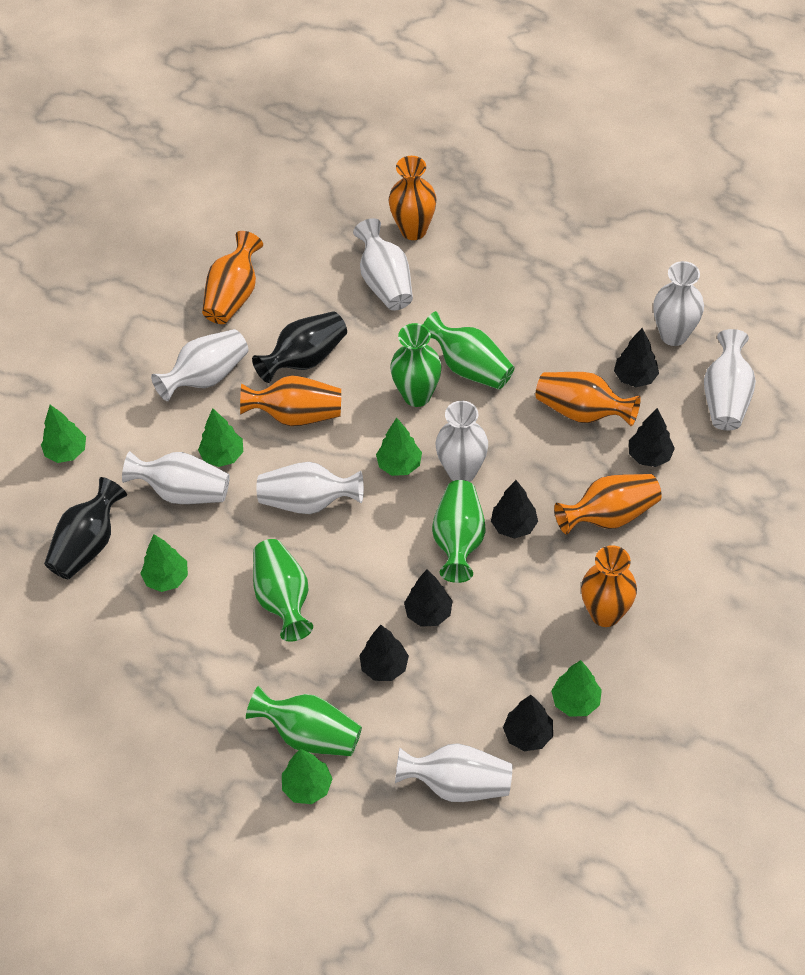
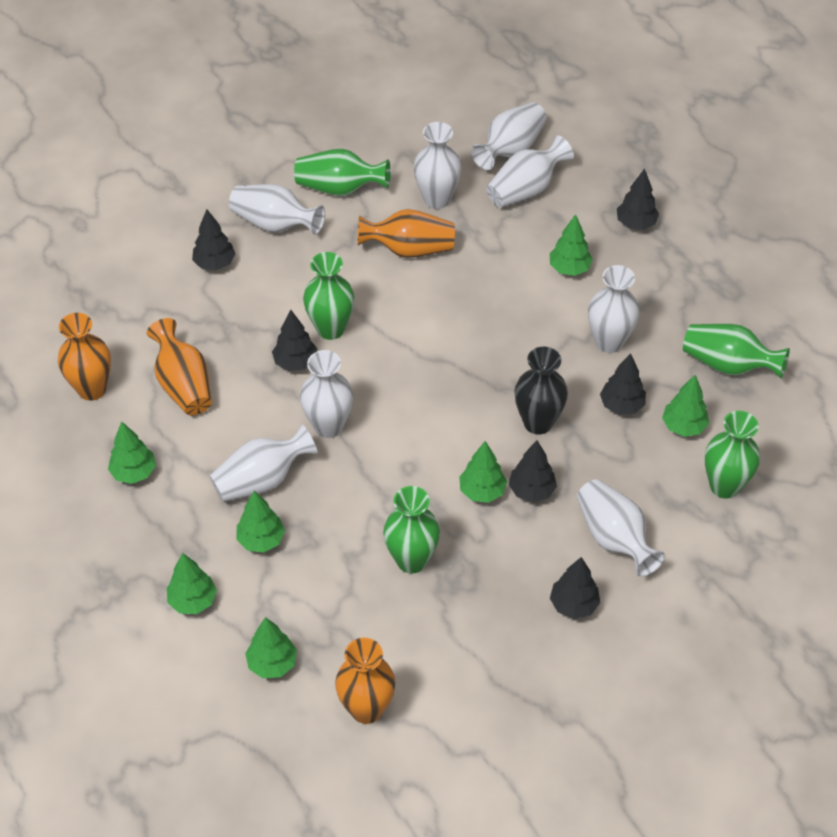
black vase: 2 -> 1
green tree: 6 -> 7
orange vase: 6 -> 4

